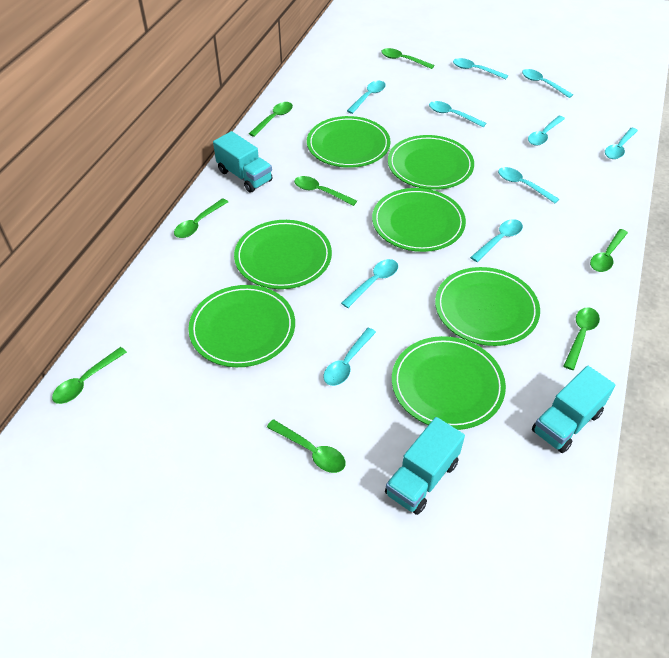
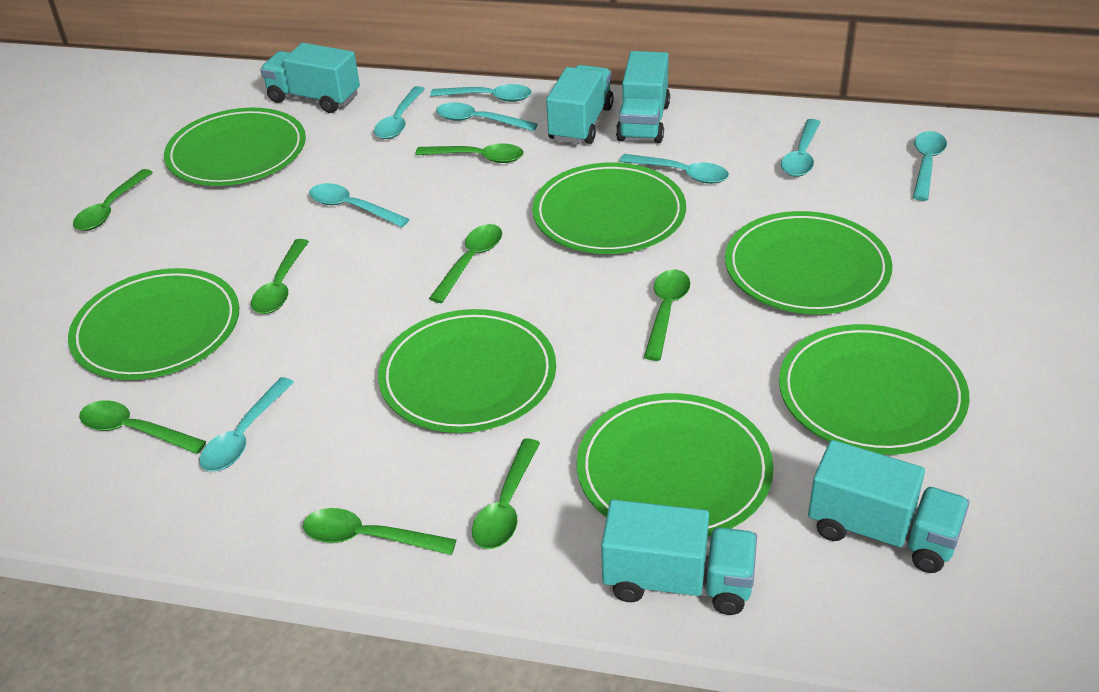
turquoise spoon: 10 -> 8
turquoise truck: 3 -> 5

